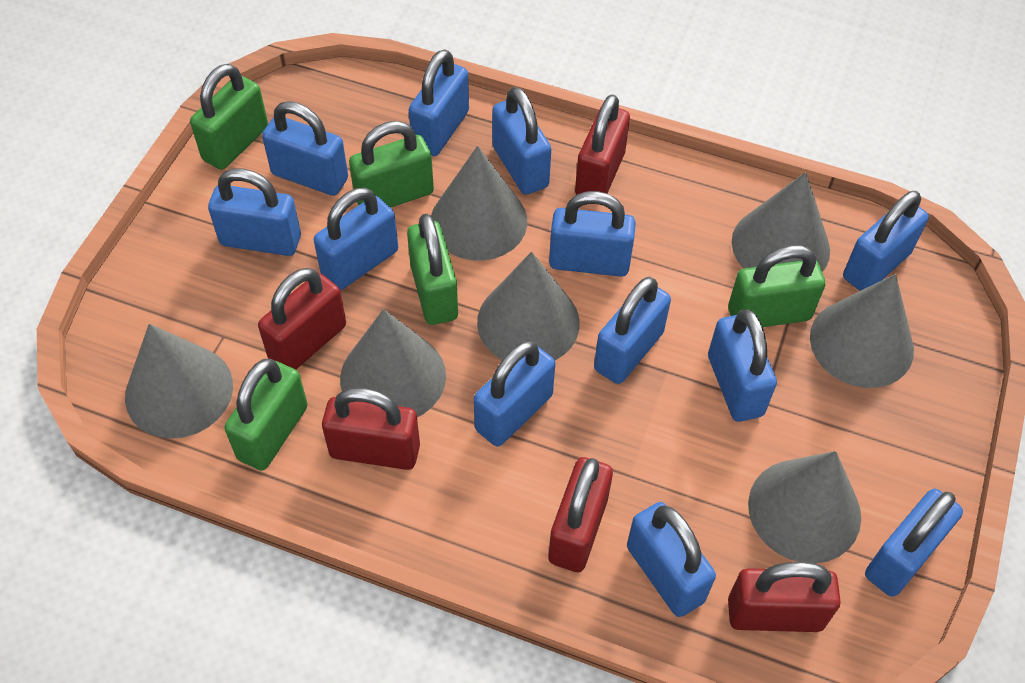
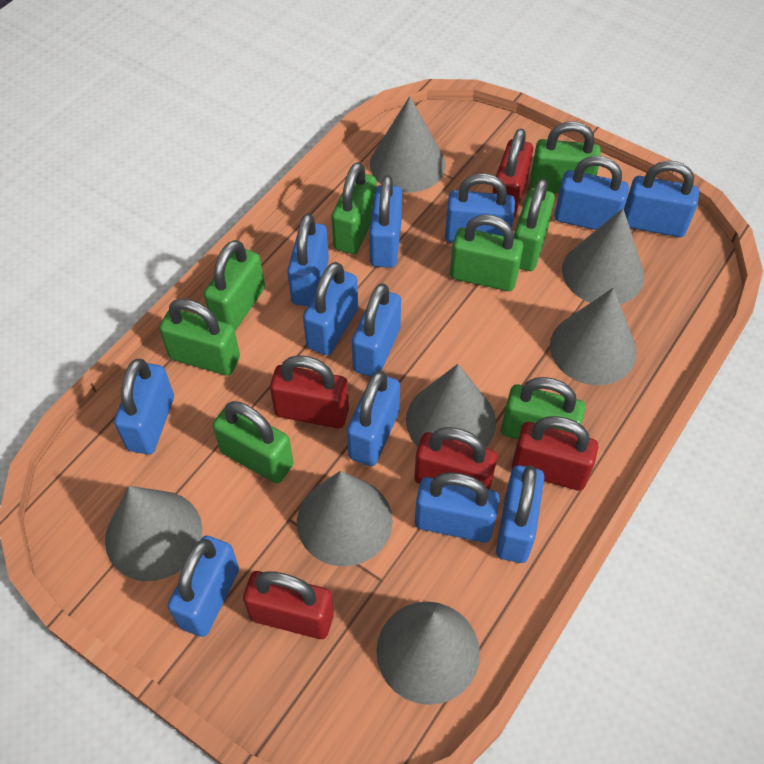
green padlock: 5 -> 8

